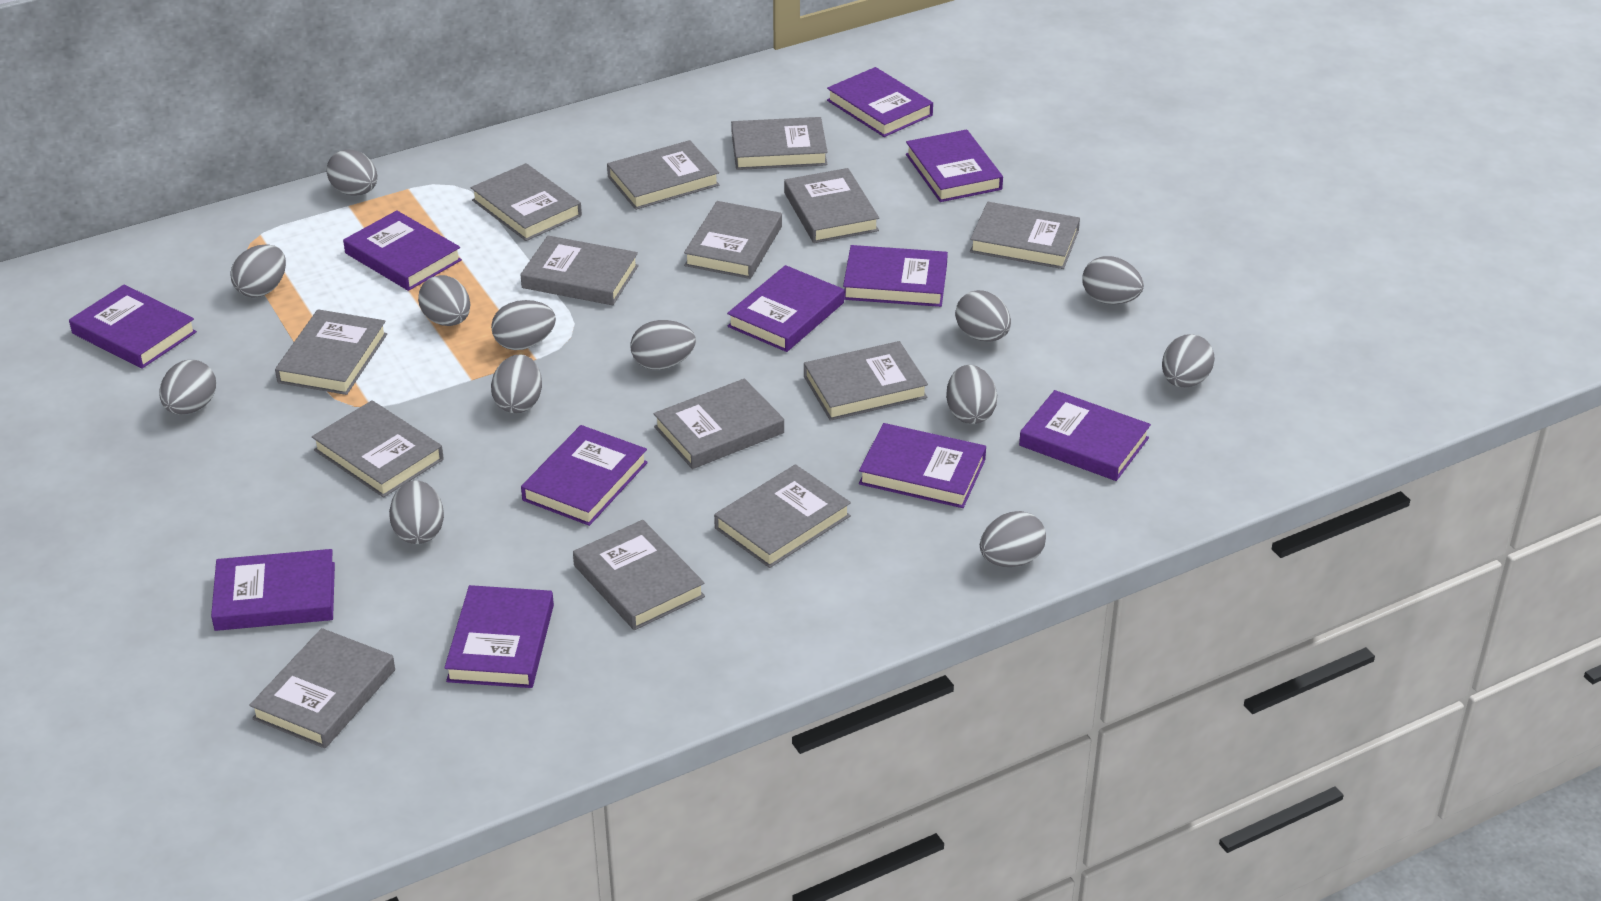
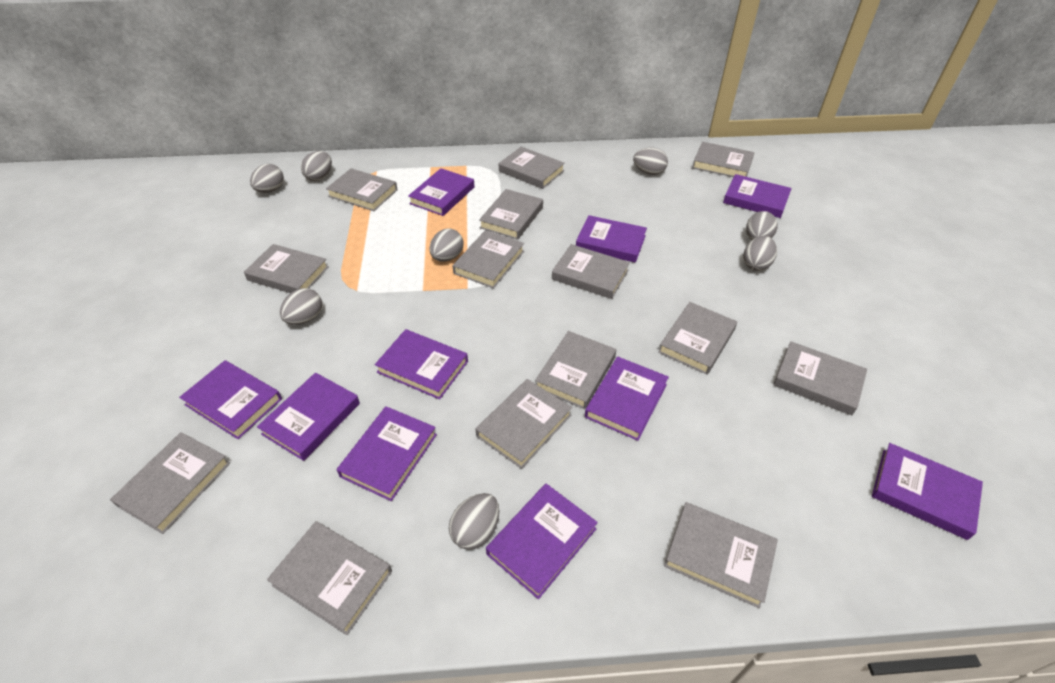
grey egg: 13 -> 8
purple book: 11 -> 10

